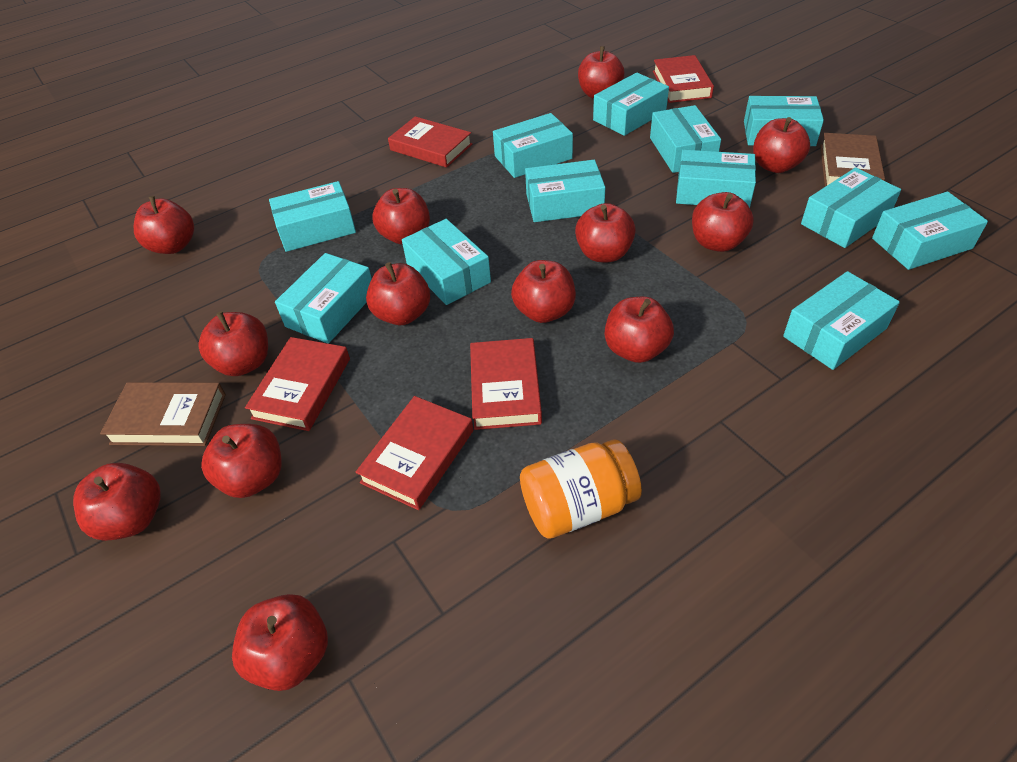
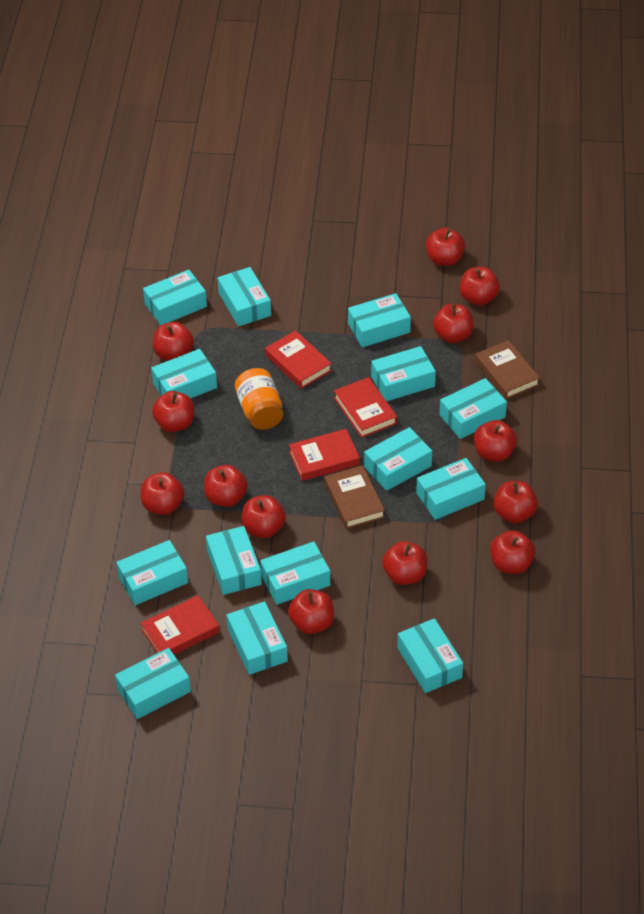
red book: 5 -> 4
turquoise box: 12 -> 14

